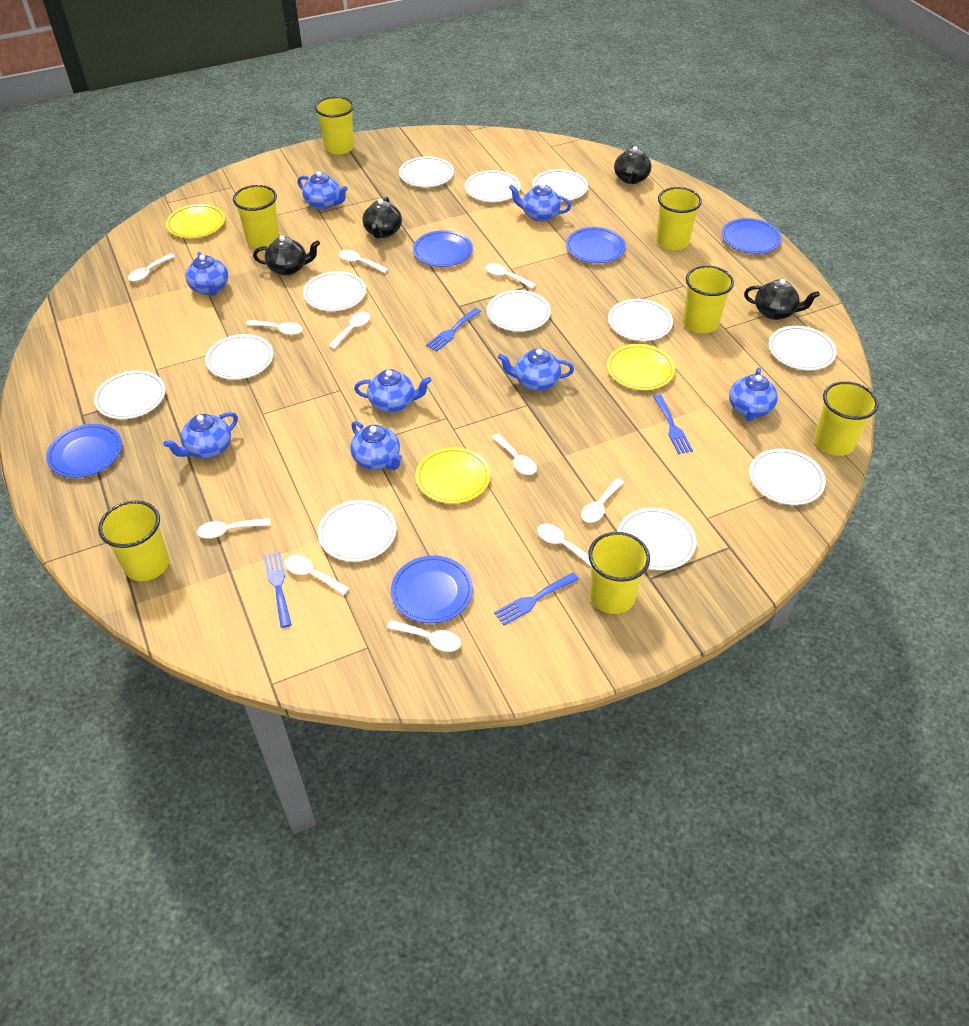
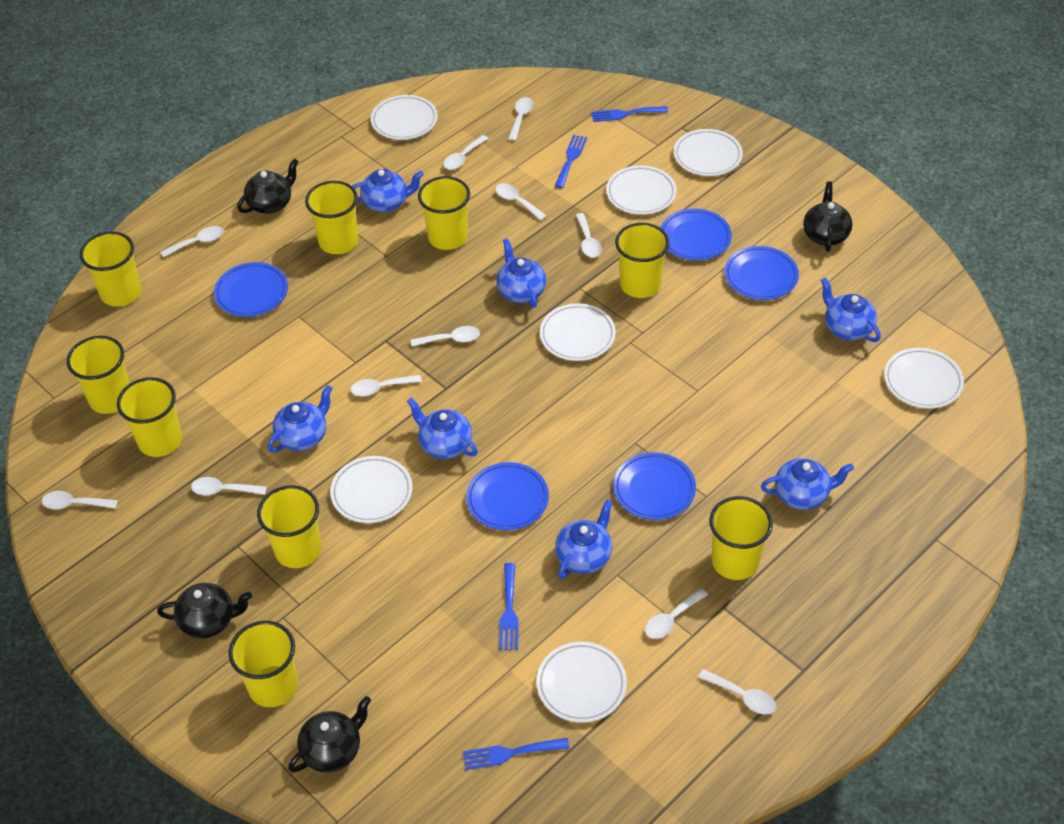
blue teapot: 8 -> 7
white plate: 12 -> 7
yellow cup: 7 -> 9
yellow plate: 3 -> 0

